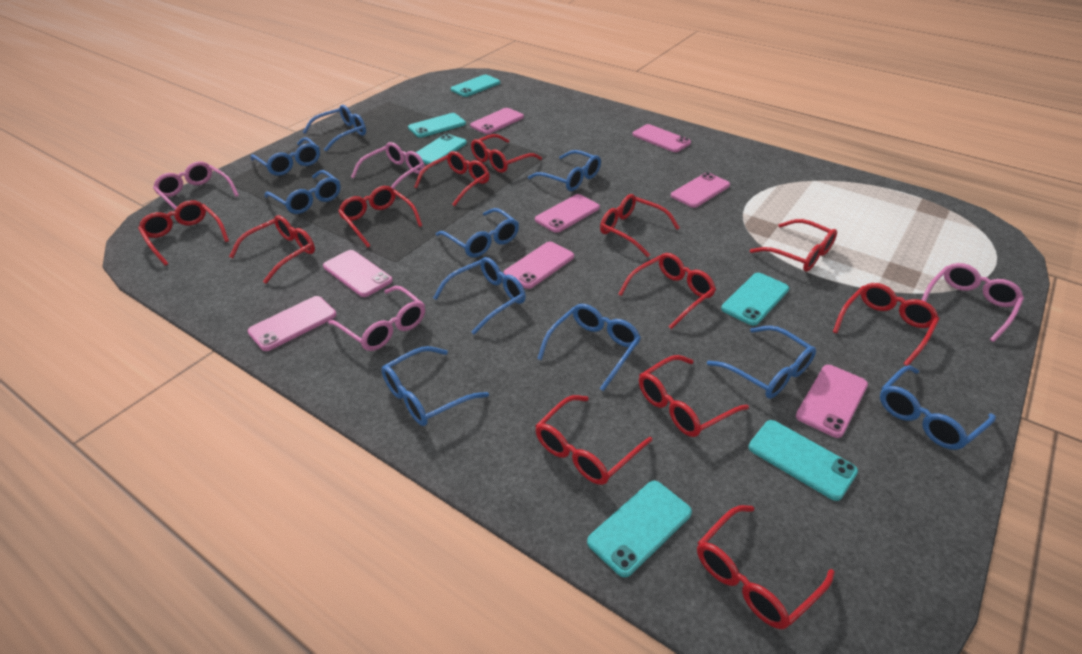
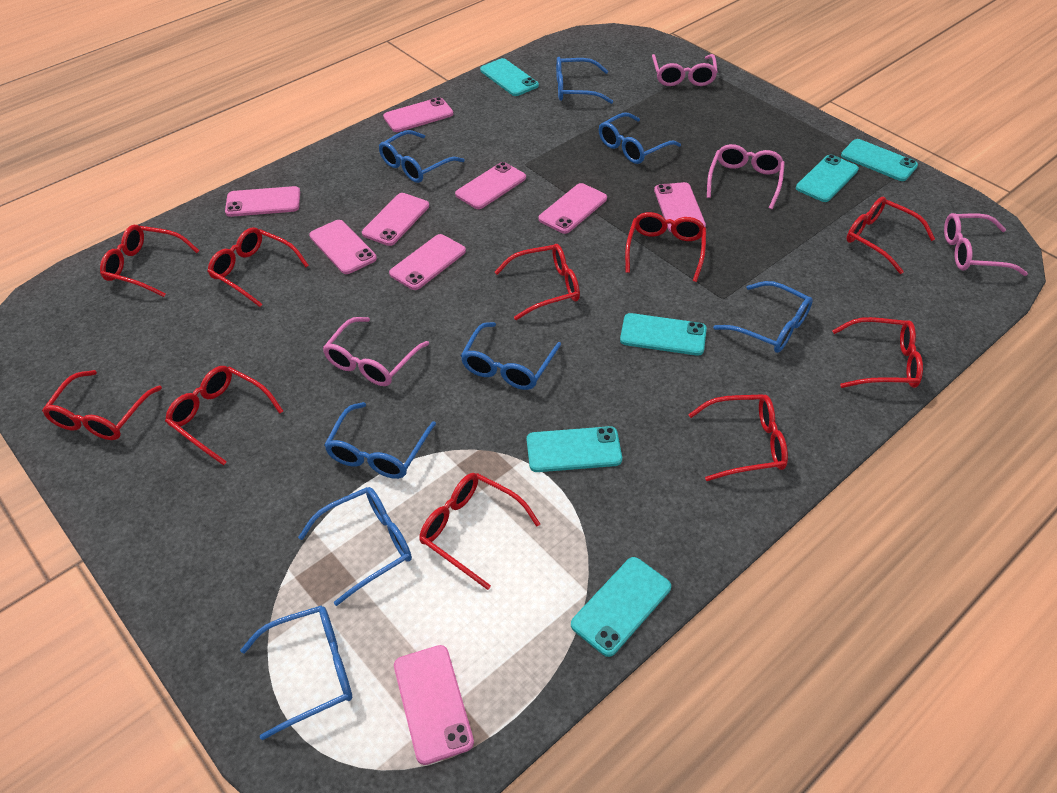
blue glasses: 10 -> 8
pink phone: 8 -> 9
red glasses: 12 -> 10

